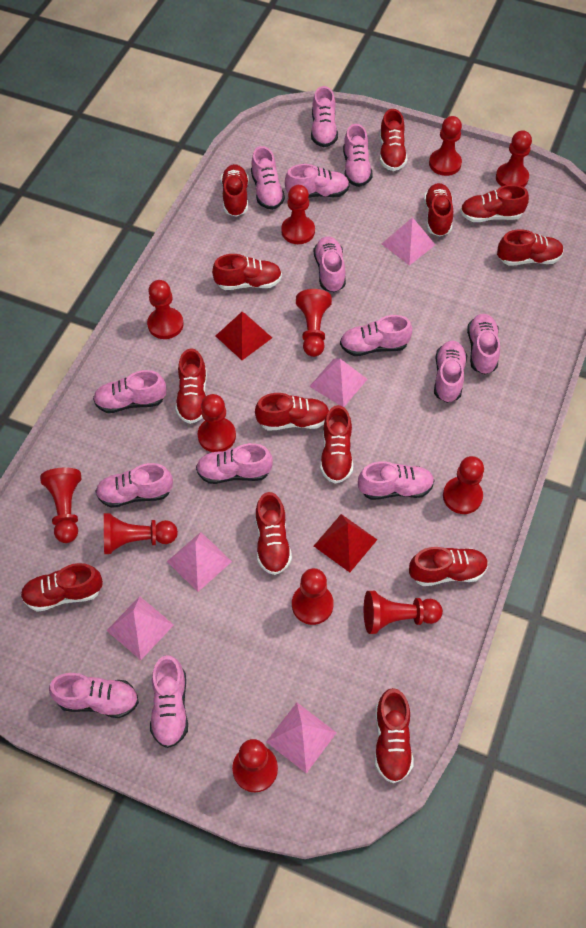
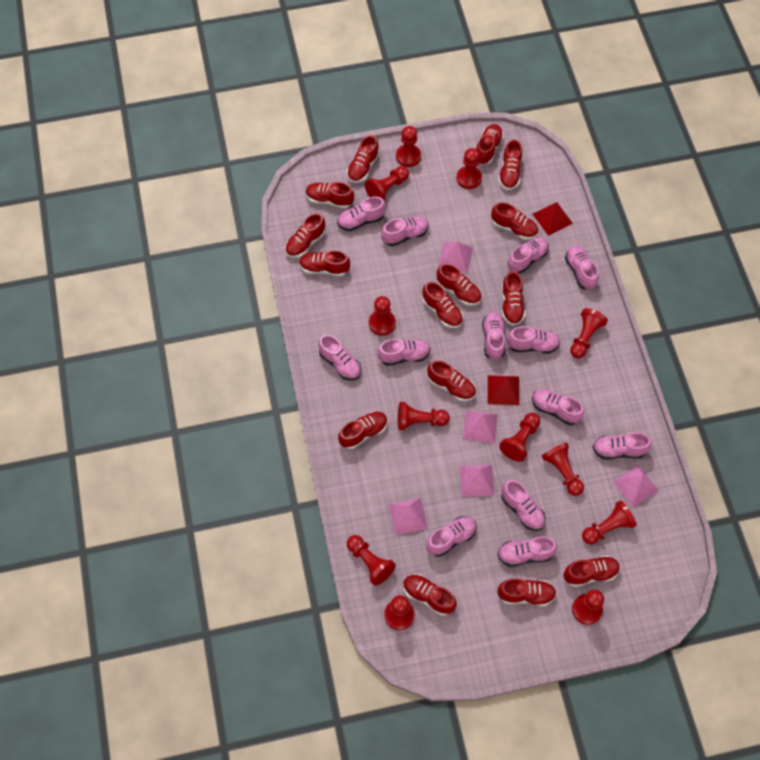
pink shoe: 14 -> 13
red shoe: 13 -> 15

